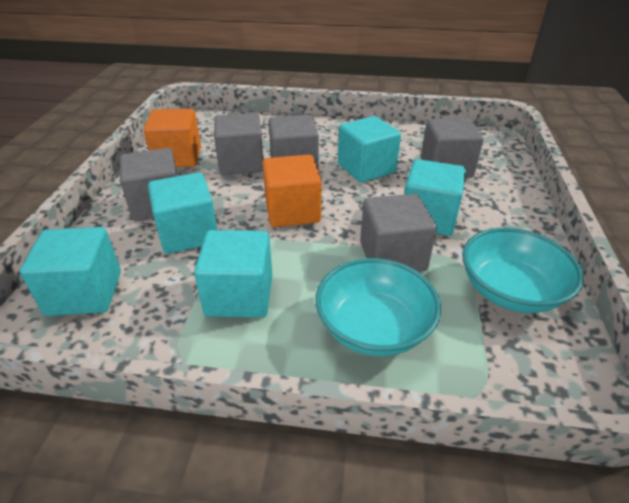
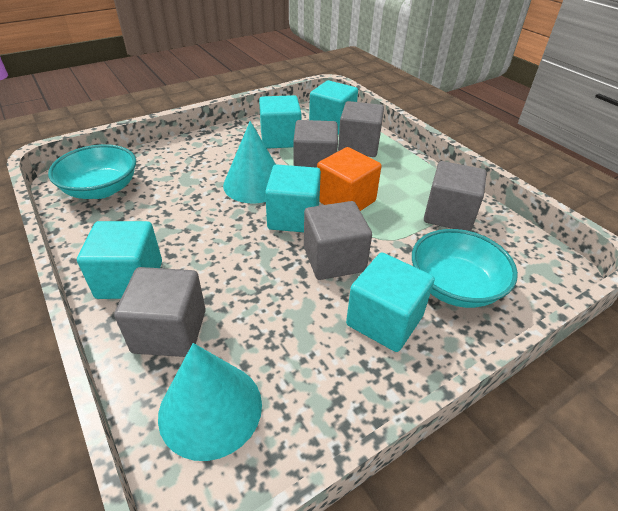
orange cube: 2 -> 1
turquoise cone: 0 -> 2

